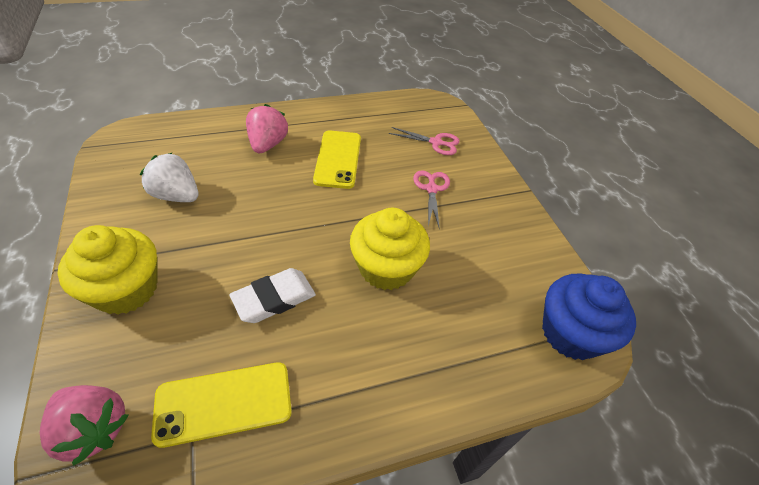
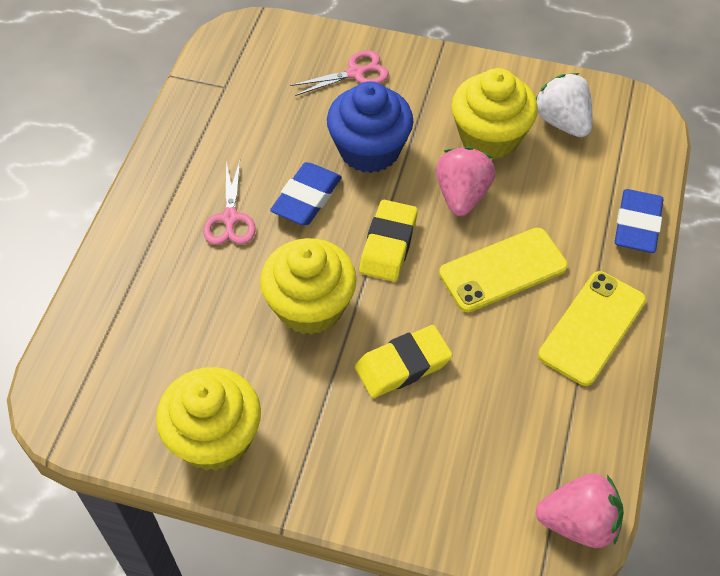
blue eraser: 0 -> 2
white eraser: 1 -> 0
yellow cupcake: 2 -> 3
yellow eraser: 0 -> 2

